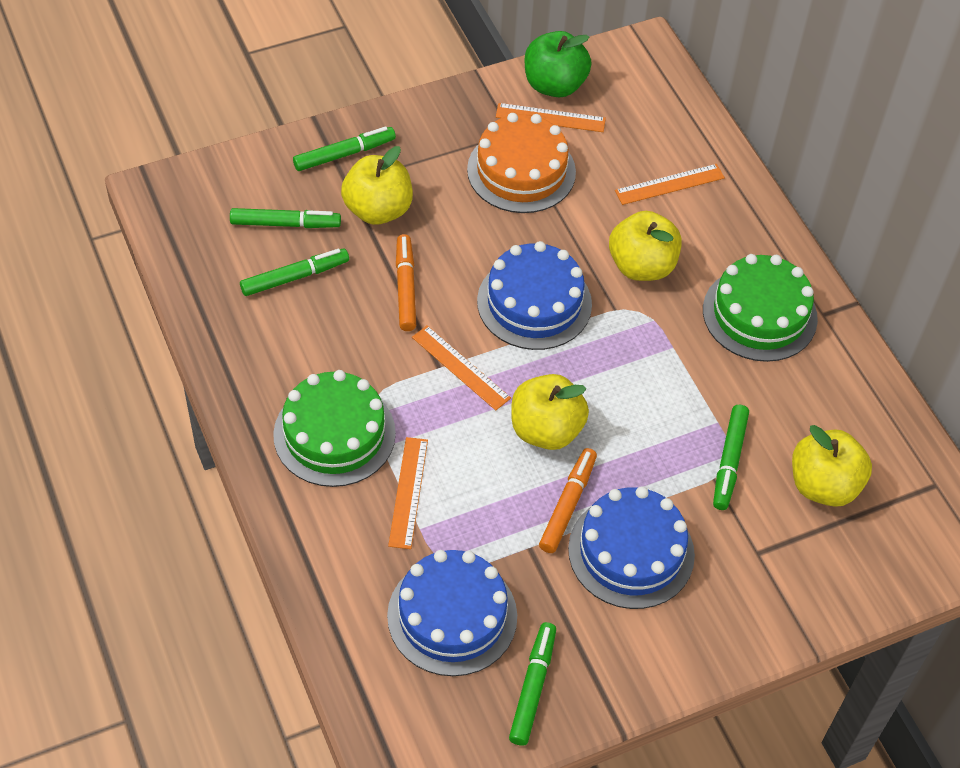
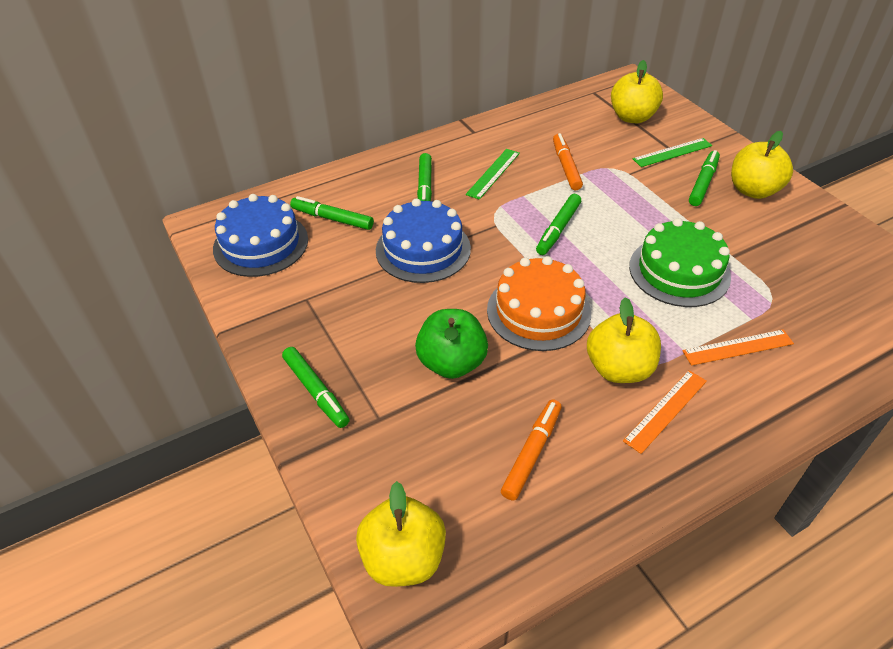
blue cake: 3 -> 2
green cake: 2 -> 1
green ruler: 0 -> 2
orange ruler: 4 -> 2

